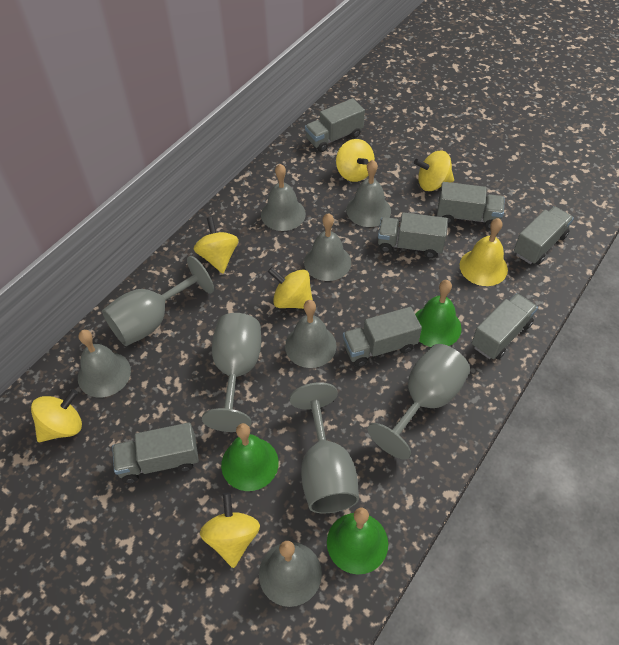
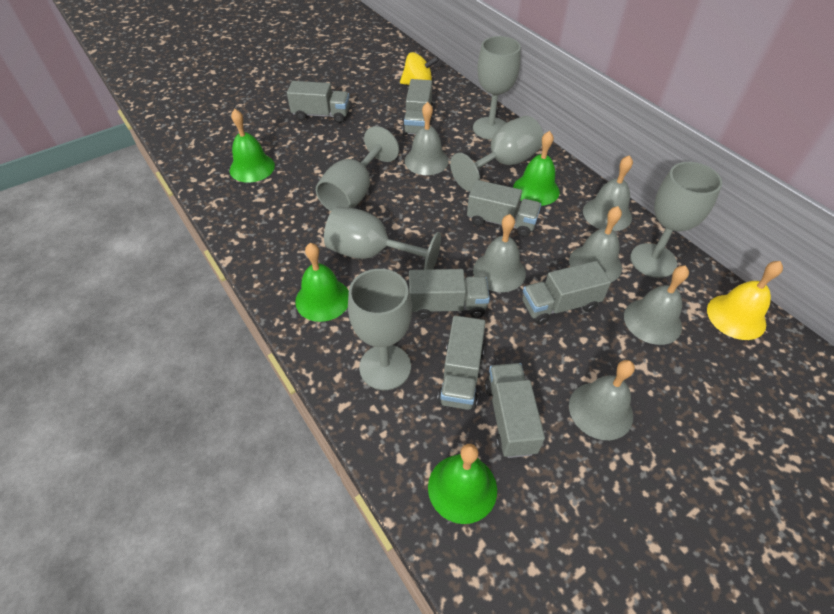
green bell: 3 -> 4
grey goblet: 4 -> 6
yellow spinning top: 6 -> 1

